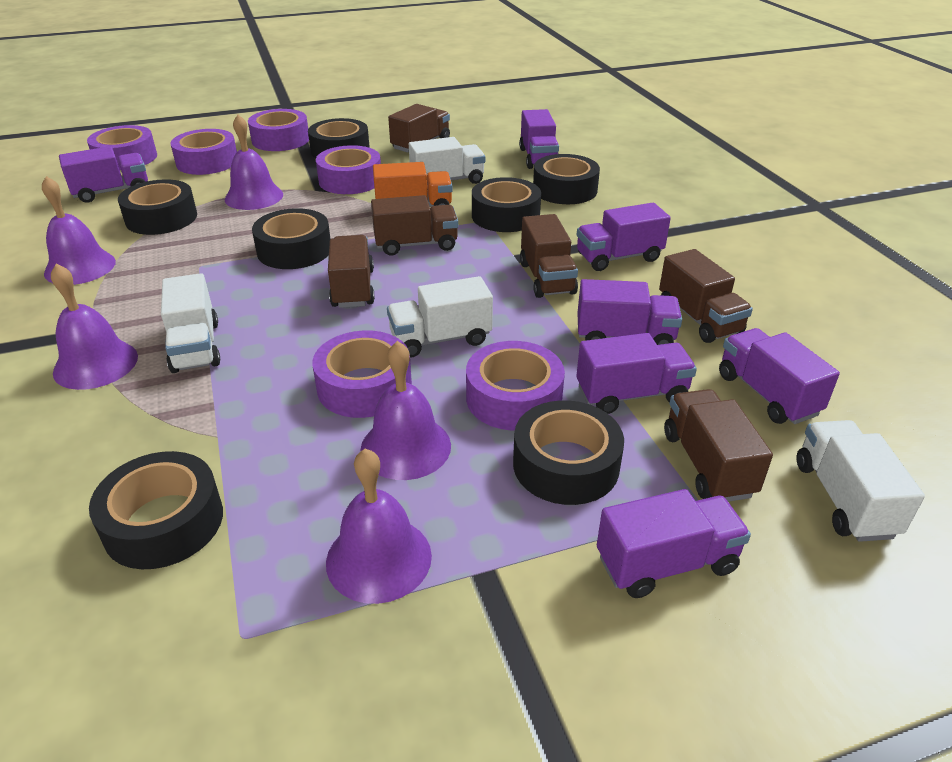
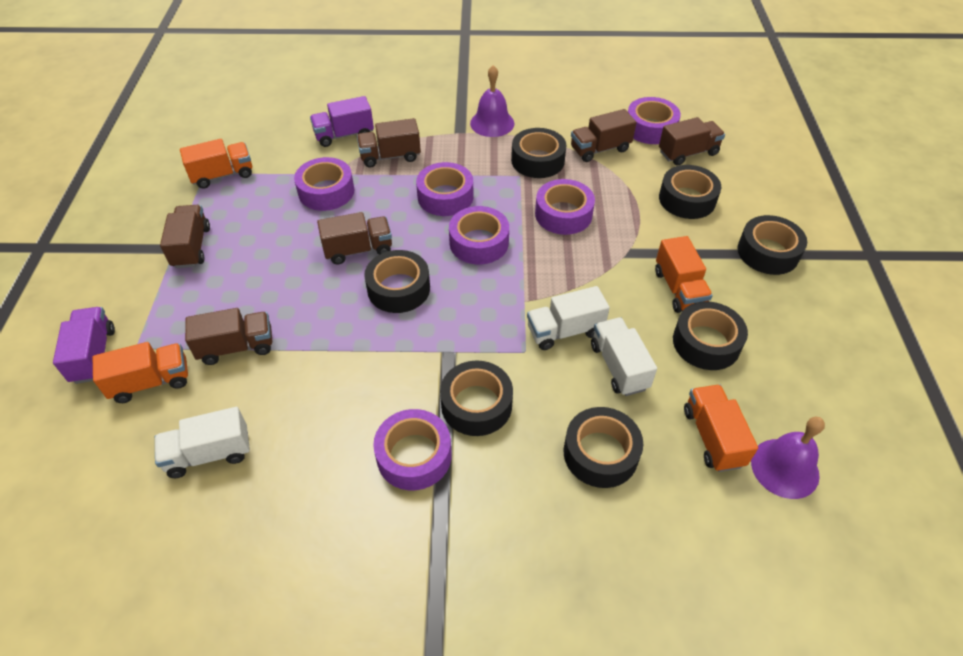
orange truck: 1 -> 4
purple bell: 5 -> 2
purple truck: 7 -> 2
white truck: 4 -> 3

